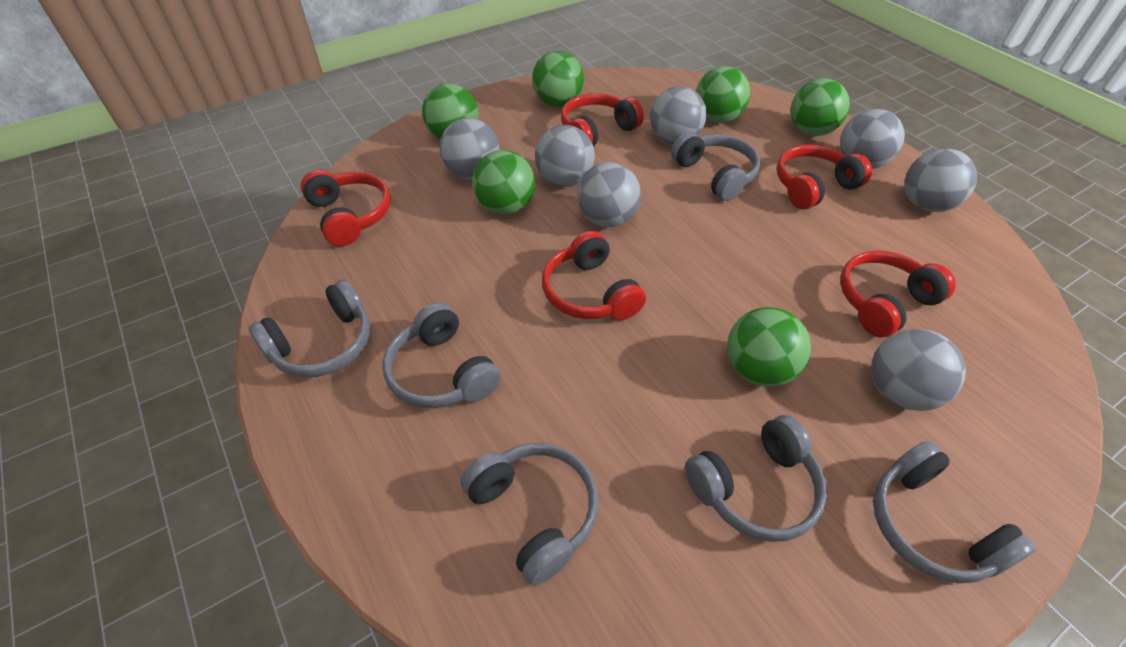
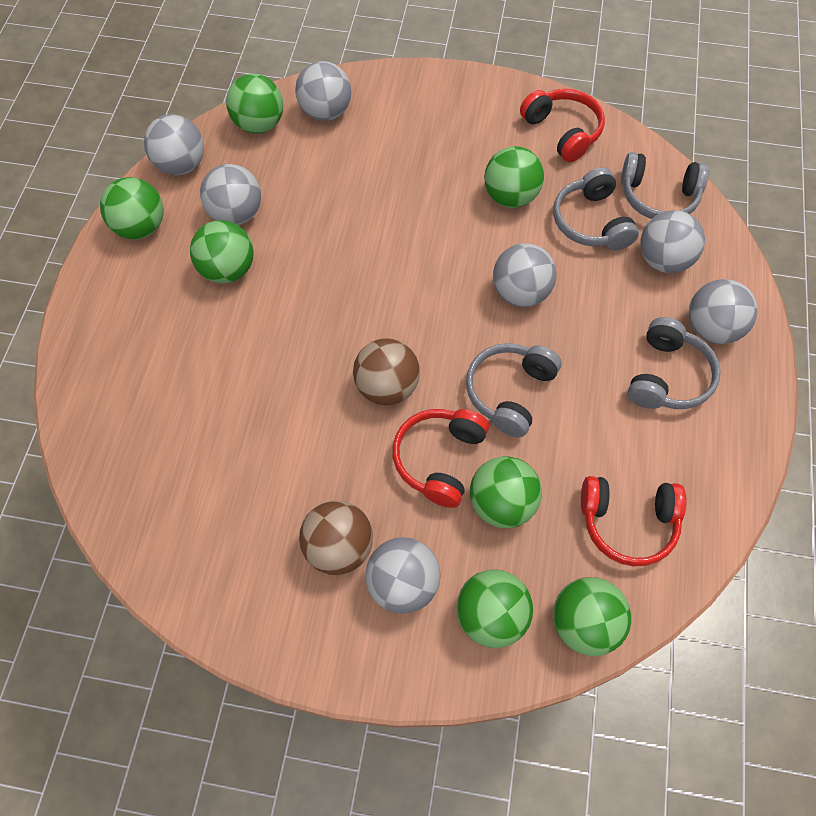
brown ball: 0 -> 2
green ball: 6 -> 7
grey headphones: 6 -> 4
red headphones: 5 -> 3

